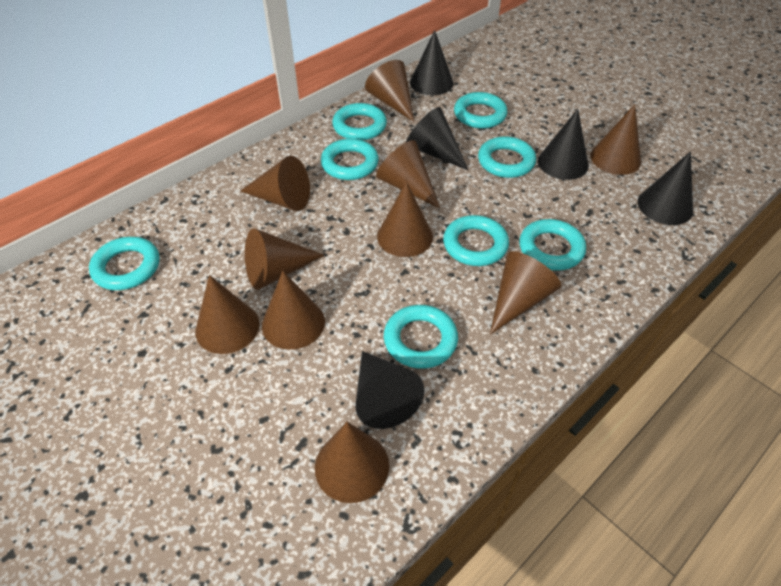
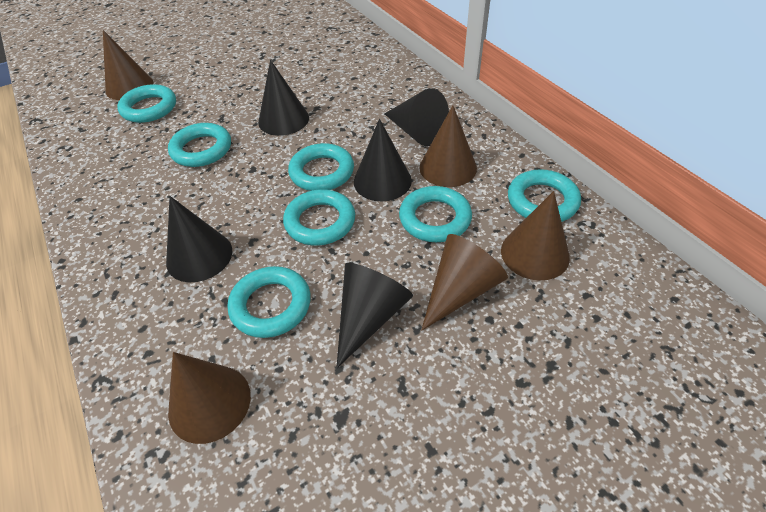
brown cone: 10 -> 5
turquoise ring: 8 -> 7

